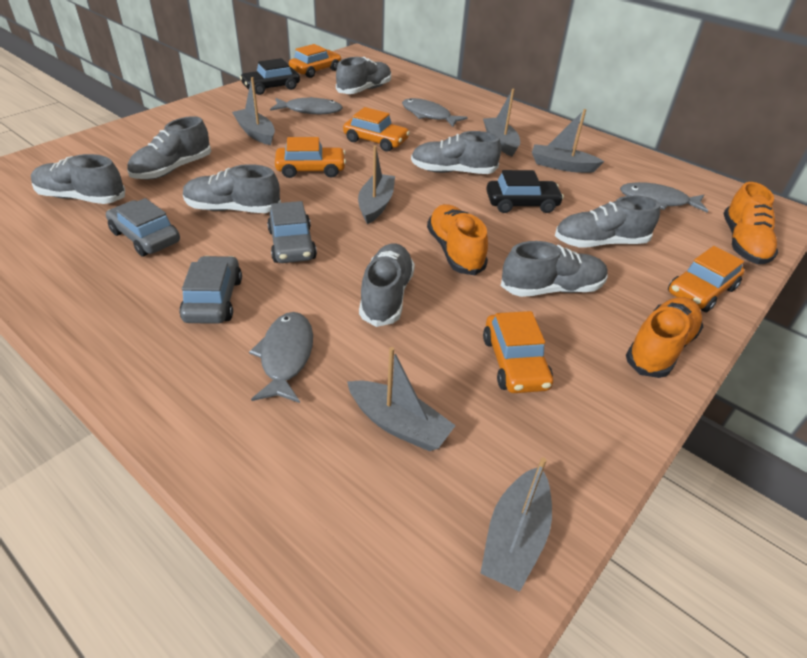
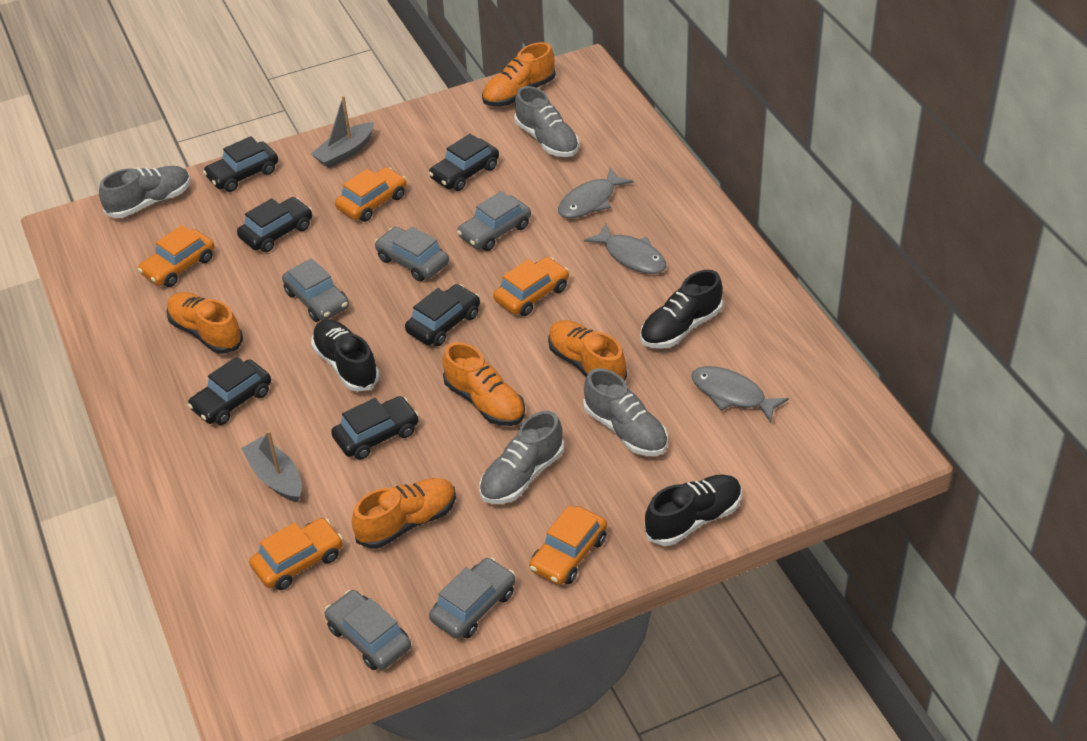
black car: 2 -> 6
black shoe: 0 -> 3
grey boat: 6 -> 2
grey car: 3 -> 5
grey fish: 4 -> 3
grey shoe: 8 -> 4
orange shoe: 3 -> 5

